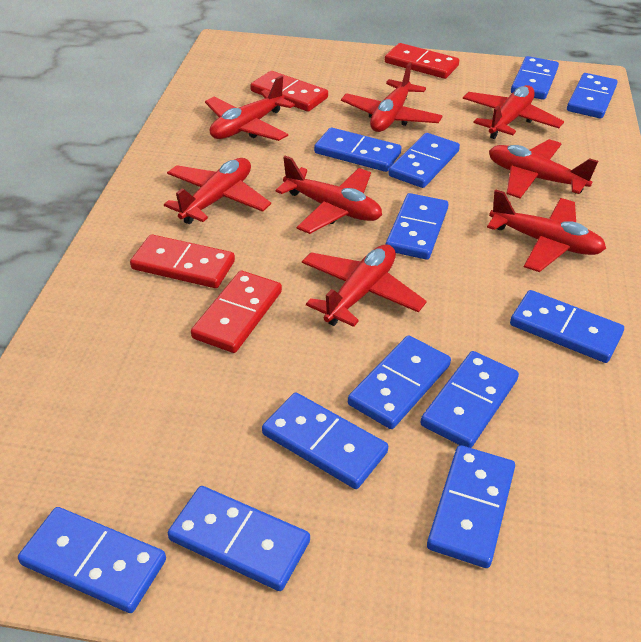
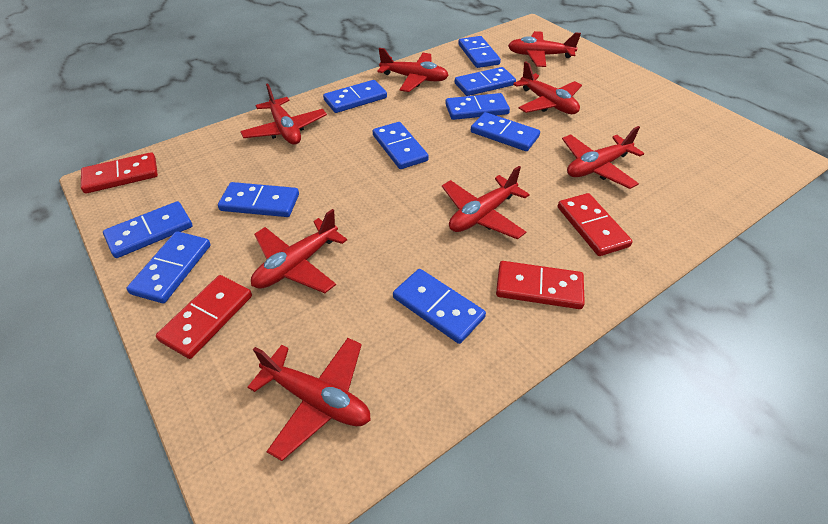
blue domino: 12 -> 10

